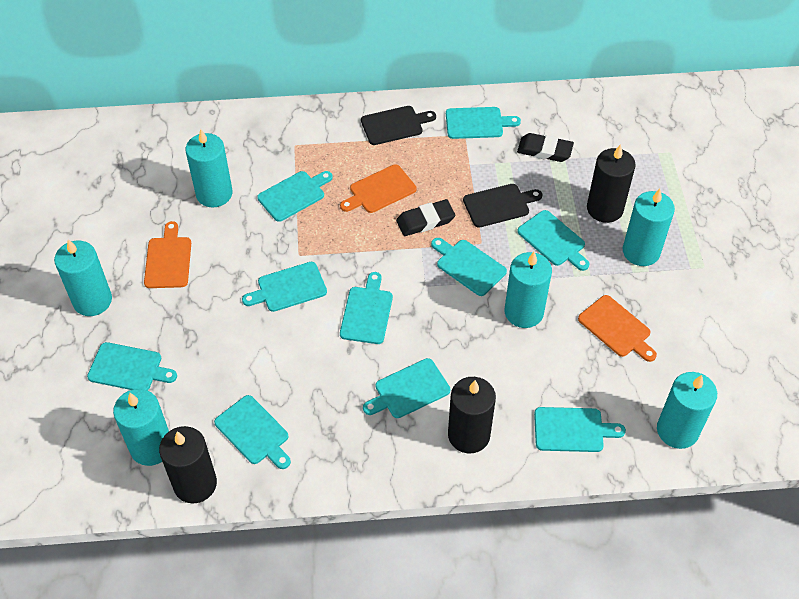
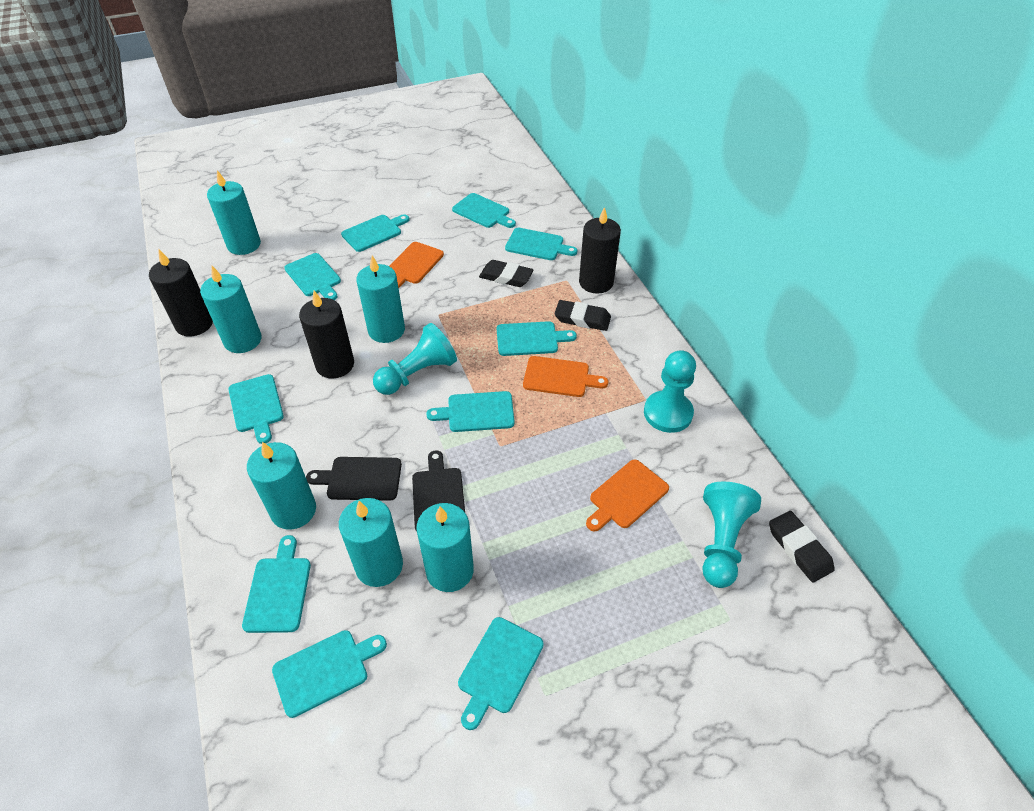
black eraser: 2 -> 3
turquoise pawn: 0 -> 3

